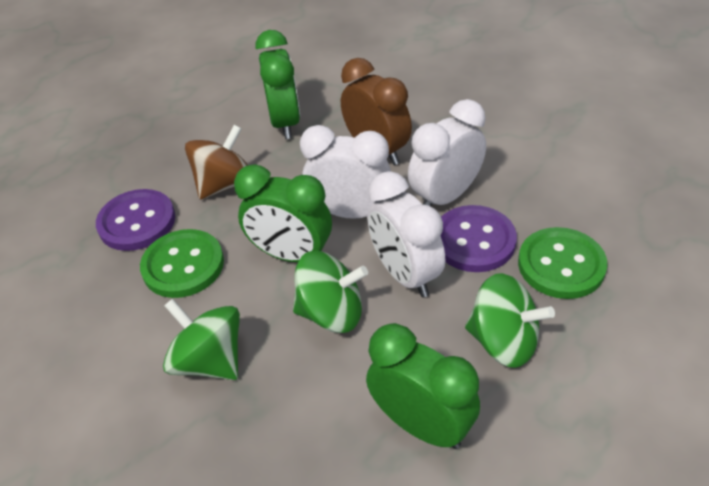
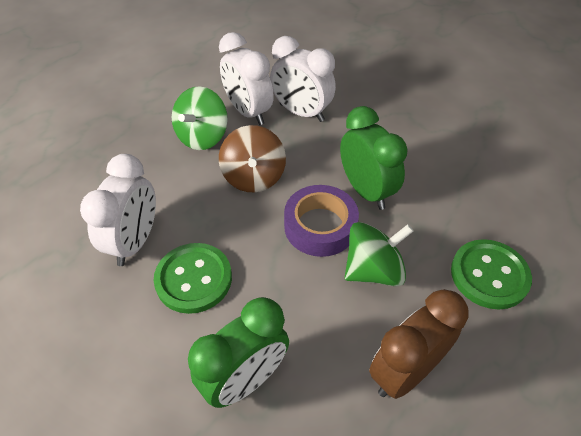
green clock: 3 -> 2
green spinning top: 3 -> 2
purple button: 2 -> 0
purple tape: 0 -> 1

